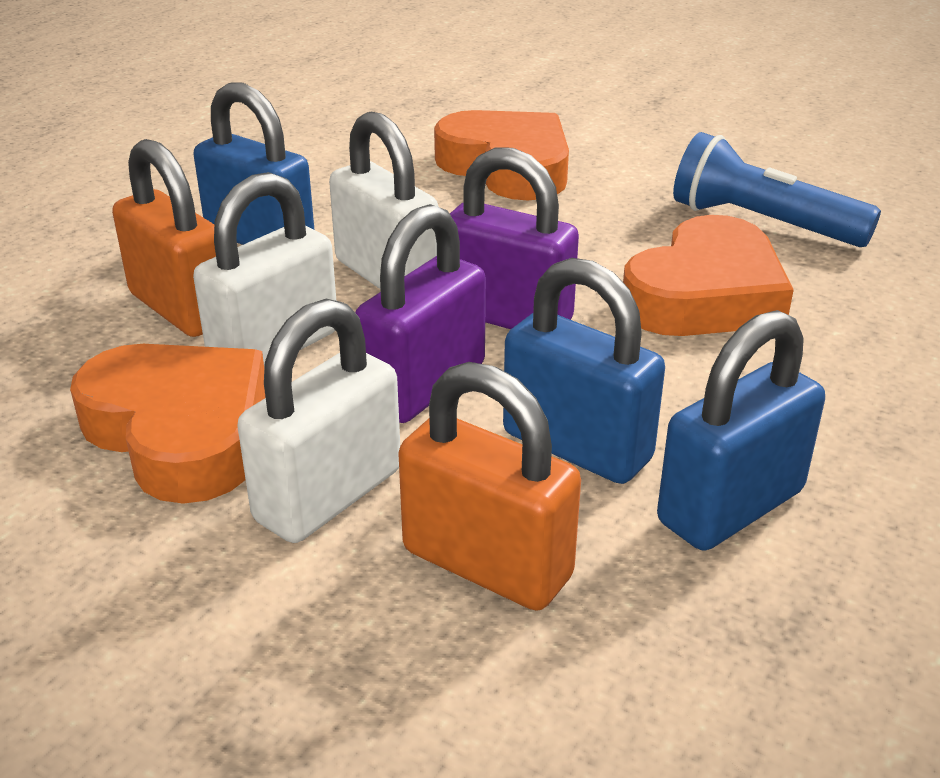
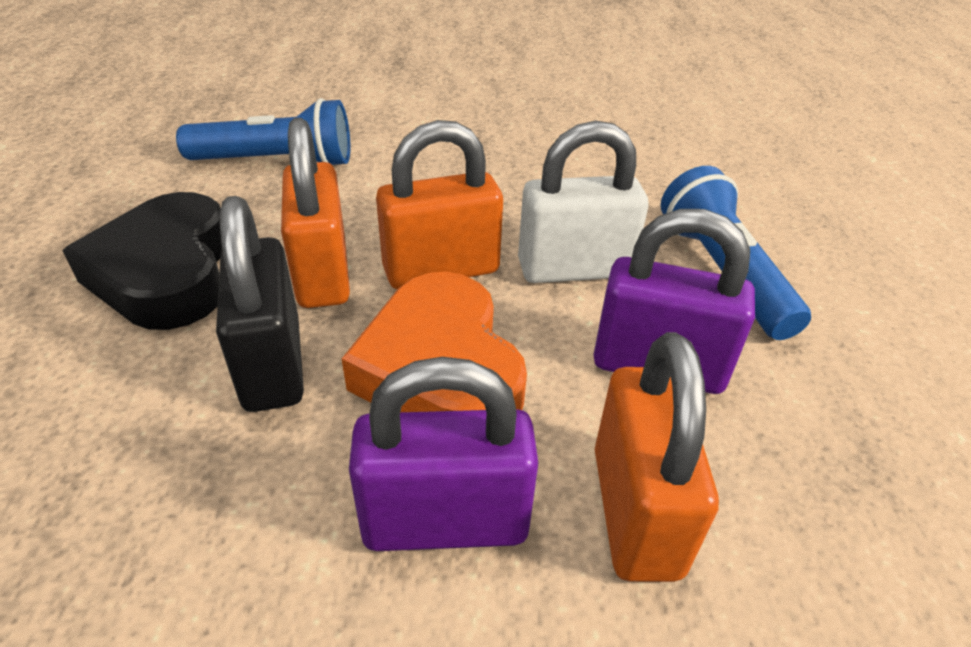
black heart: 0 -> 1
black padlock: 0 -> 1
blue flashlight: 1 -> 2
blue padlock: 3 -> 0
orange heart: 3 -> 1
orange padlock: 2 -> 3
white padlock: 3 -> 1

